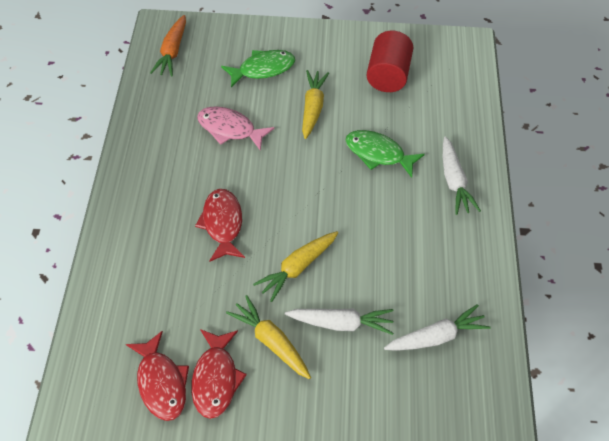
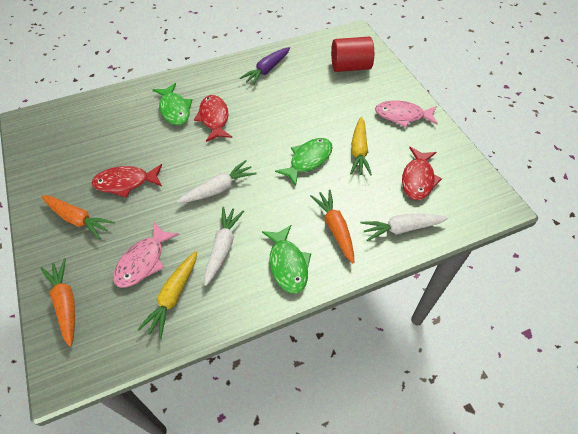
green fish: 2 -> 3
orange carrot: 1 -> 3
pink fish: 1 -> 2
purple carrot: 0 -> 1
yellow carrot: 3 -> 2

